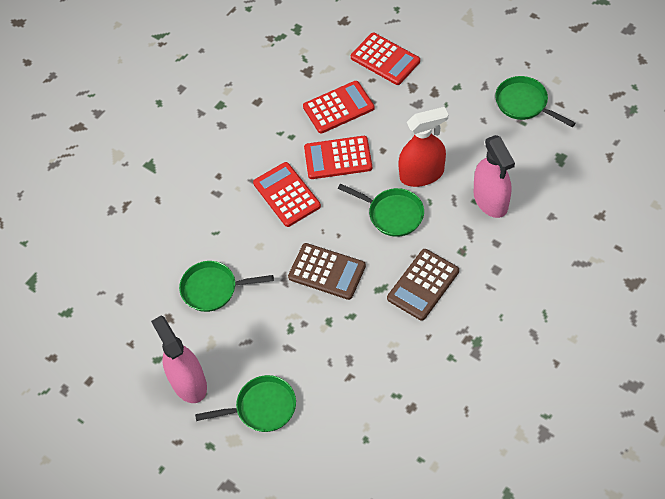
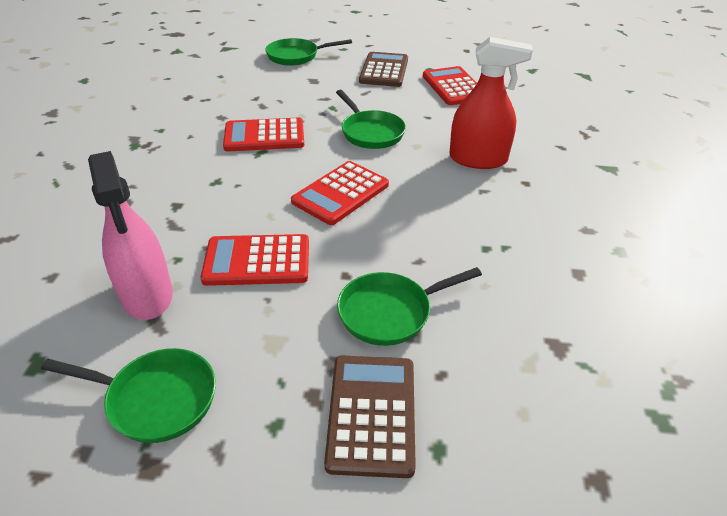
pink spray bottle: 2 -> 1

